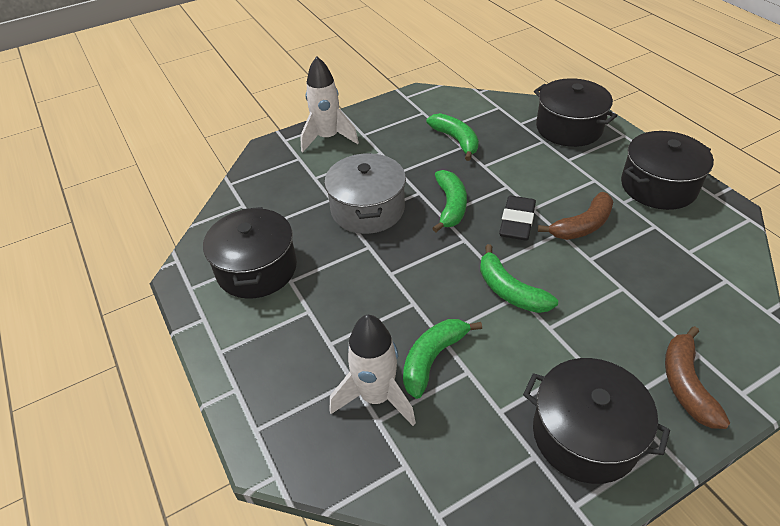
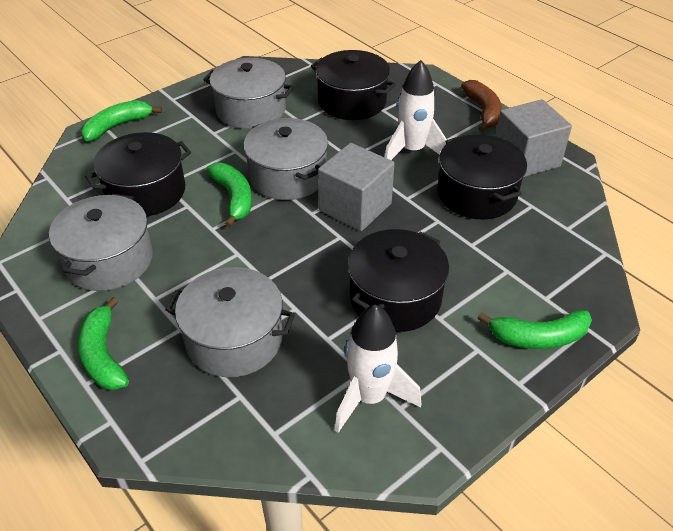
black eraser: 1 -> 0
brown banana: 2 -> 1
grey cube: 0 -> 2
grey pot: 1 -> 4

